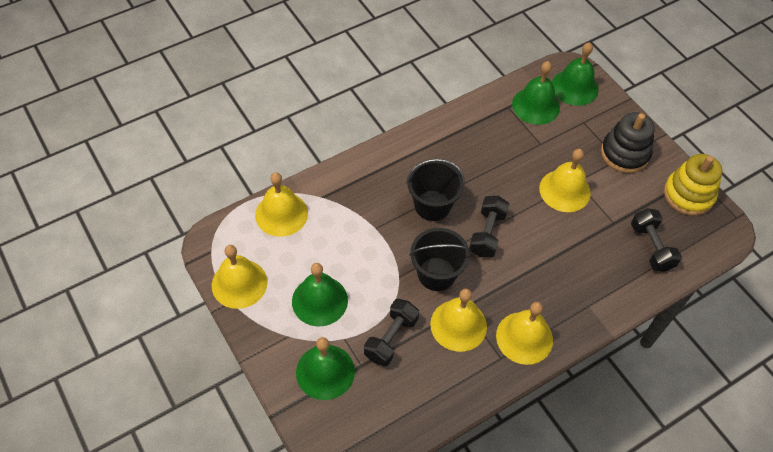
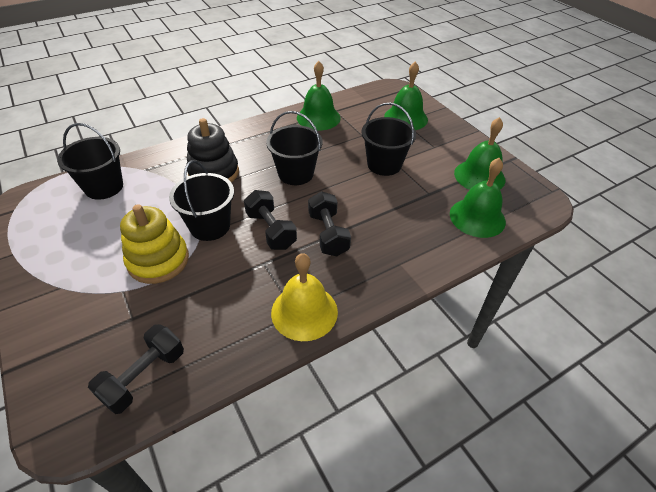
black bucket: 2 -> 4
yellow bell: 5 -> 1

